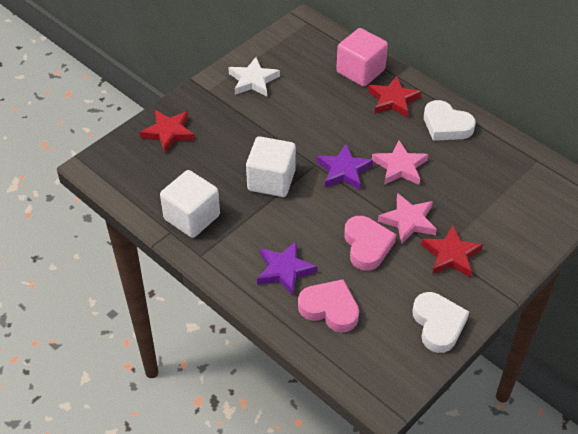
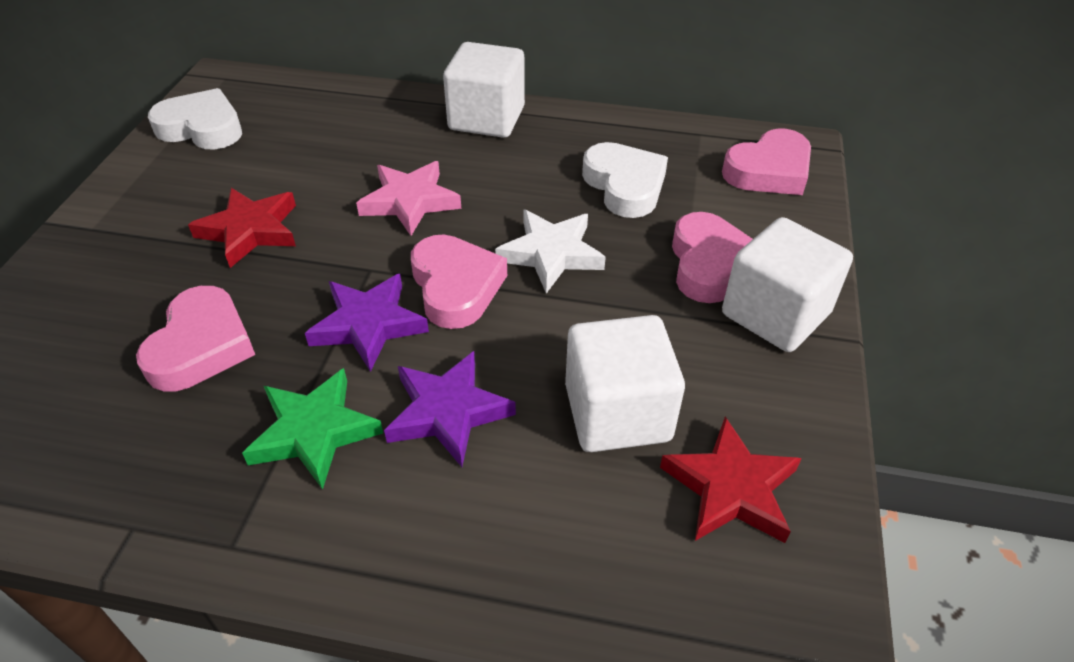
green star: 0 -> 1
pink cube: 1 -> 0
pink heart: 2 -> 4
pink star: 2 -> 1
red star: 3 -> 2
white cube: 2 -> 3

